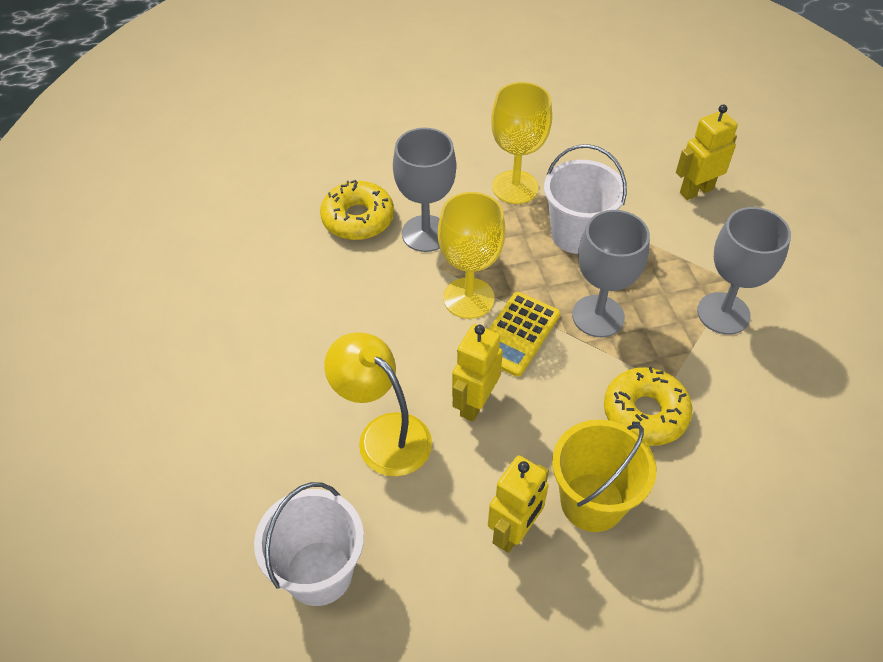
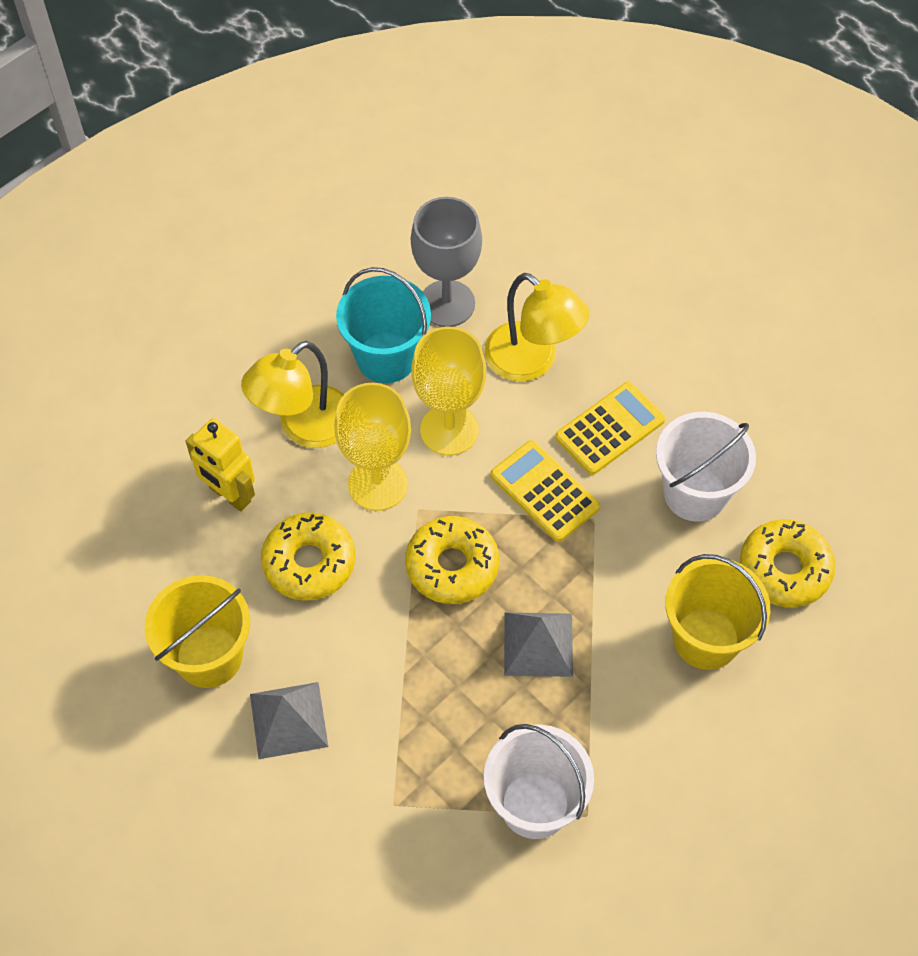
grey goblet: 3 -> 1
grey pyramid: 0 -> 2
turquoise bucket: 0 -> 1
yellow bucket: 1 -> 2
yellow calculator: 1 -> 2
yellow donut: 2 -> 3
yellow lamp: 1 -> 2
yellow robot: 3 -> 1

